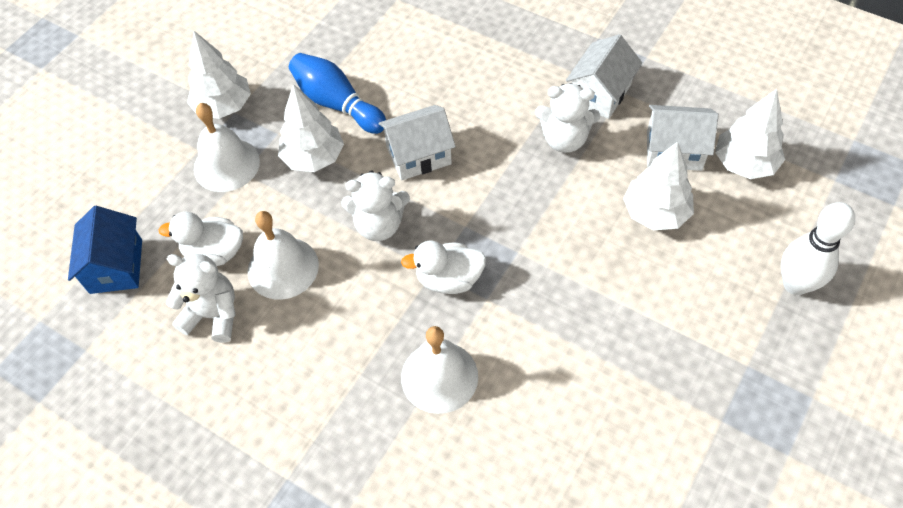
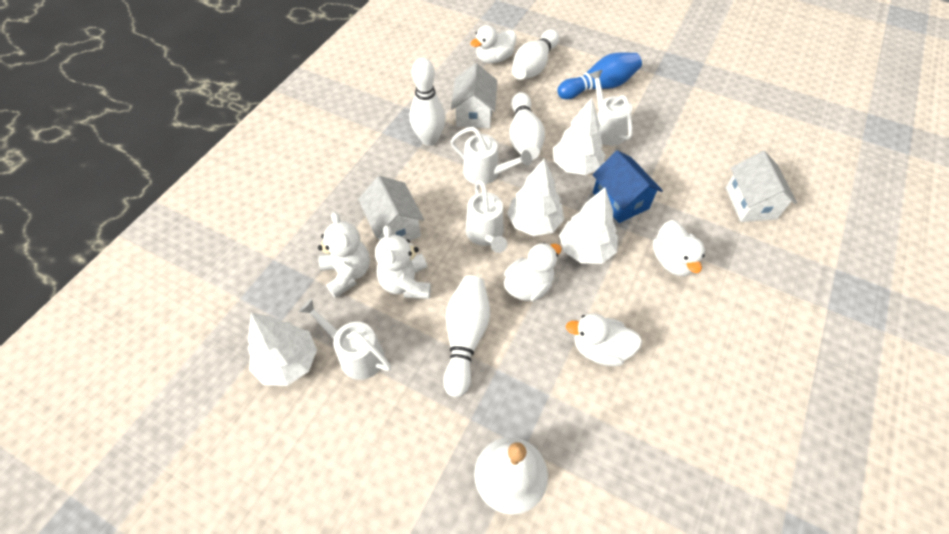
white bell: 3 -> 1
white bowling pin: 1 -> 4
white duck: 2 -> 4
white teddy bear: 3 -> 2
white watering can: 0 -> 4

